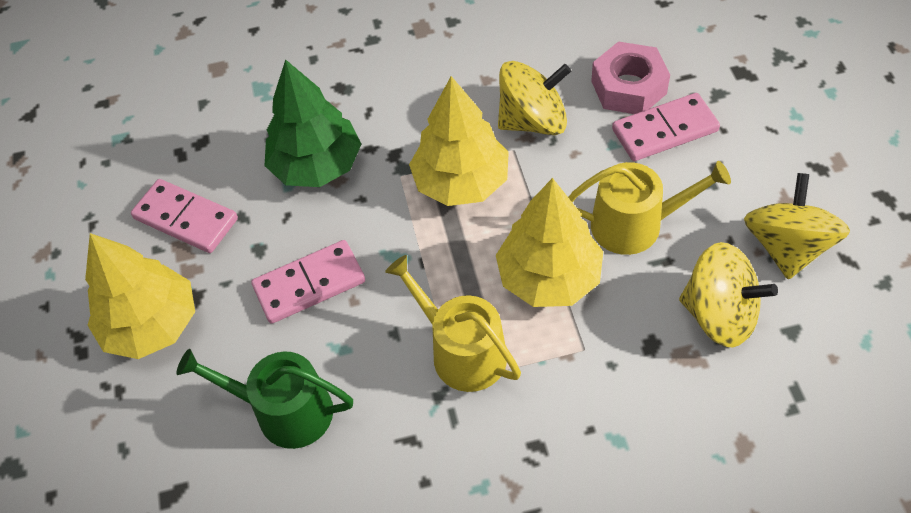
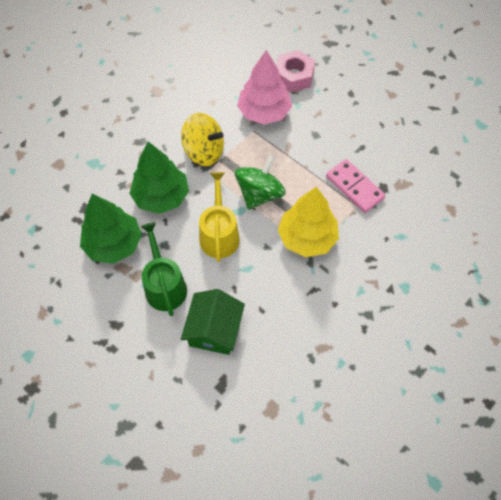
green house: 0 -> 1
green spinning top: 0 -> 1
green tree: 1 -> 2
pink domino: 3 -> 1
pink tree: 0 -> 1
yellow spinning top: 3 -> 1
yellow tree: 3 -> 1
yellow watering can: 2 -> 1

